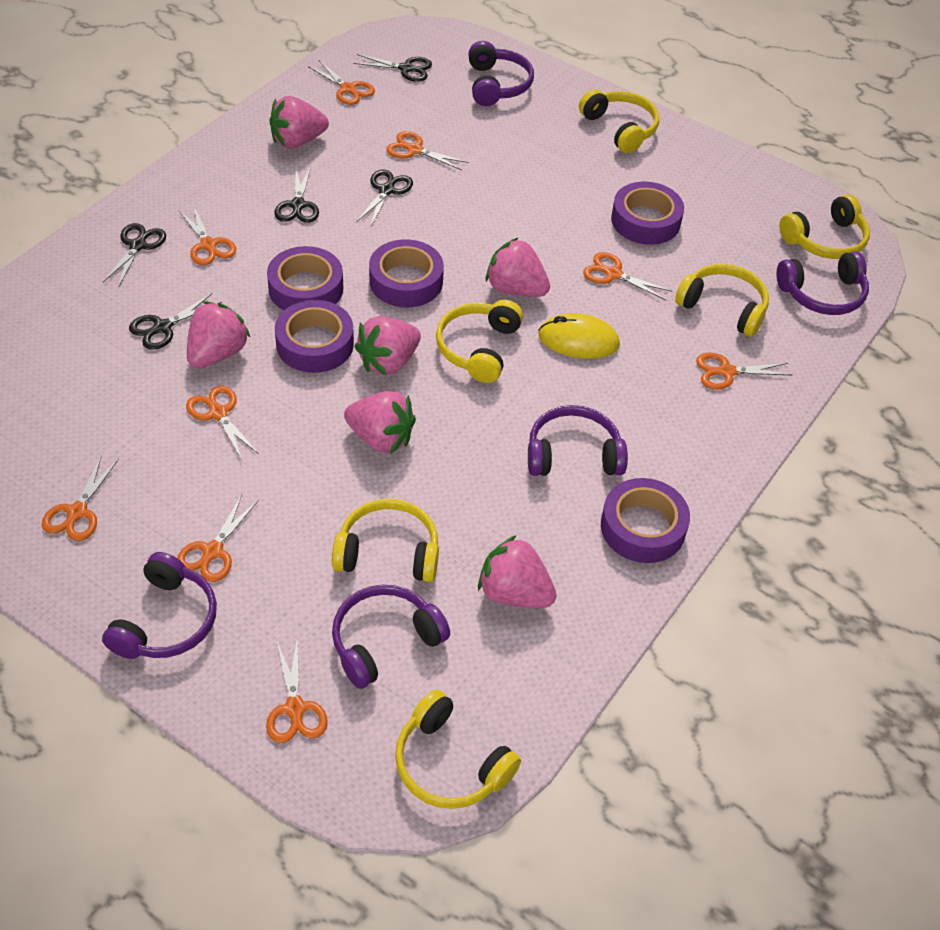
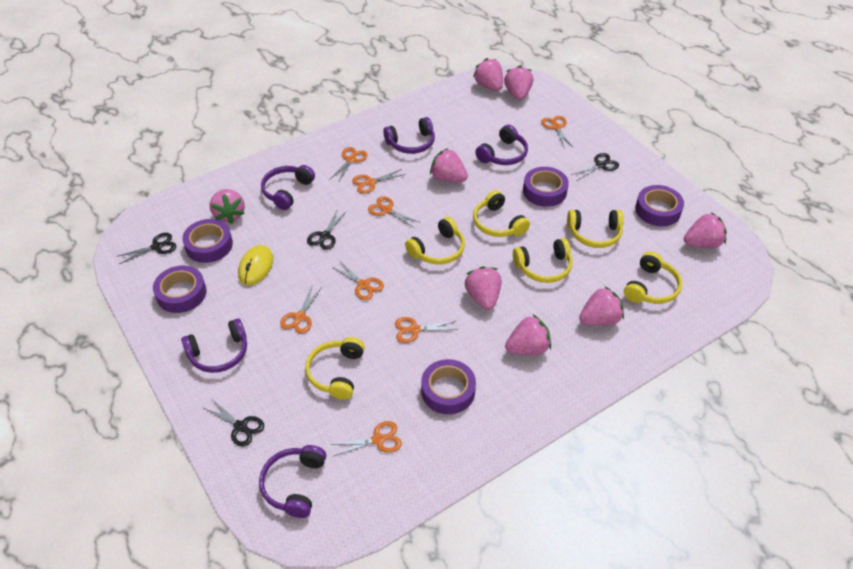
black scissors: 5 -> 4
orange scissors: 9 -> 8
pink strawberry: 6 -> 8

